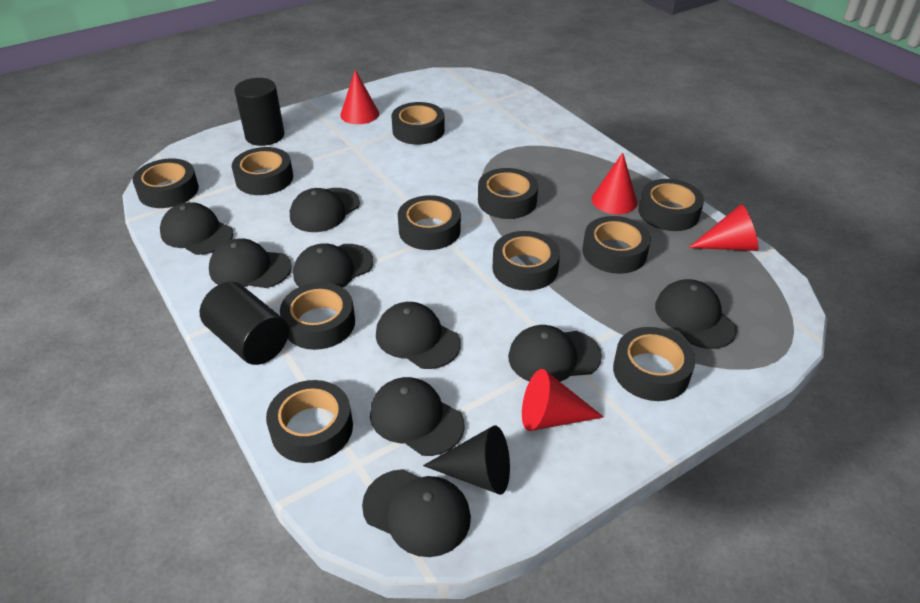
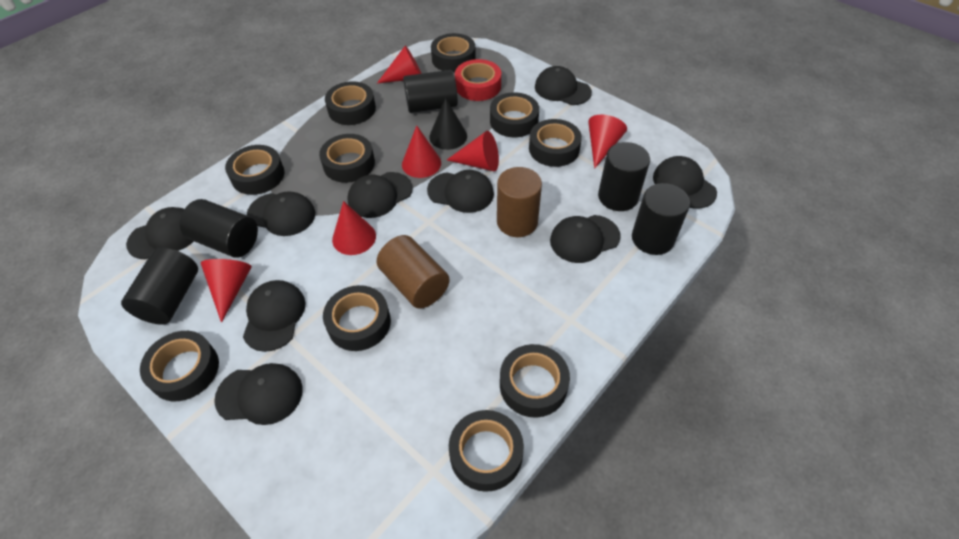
black cylinder: 2 -> 5
black tape: 11 -> 10
brown cylinder: 0 -> 2
red cone: 4 -> 6
red tape: 0 -> 1

